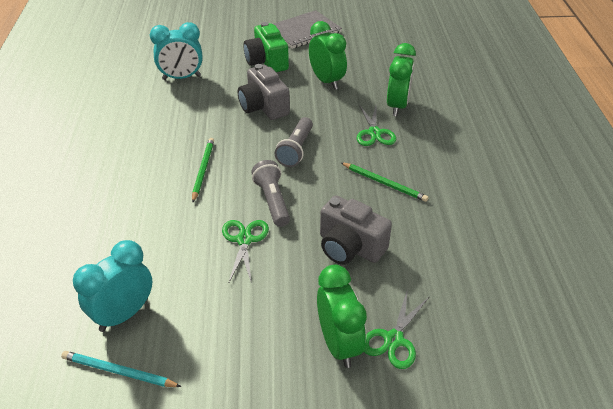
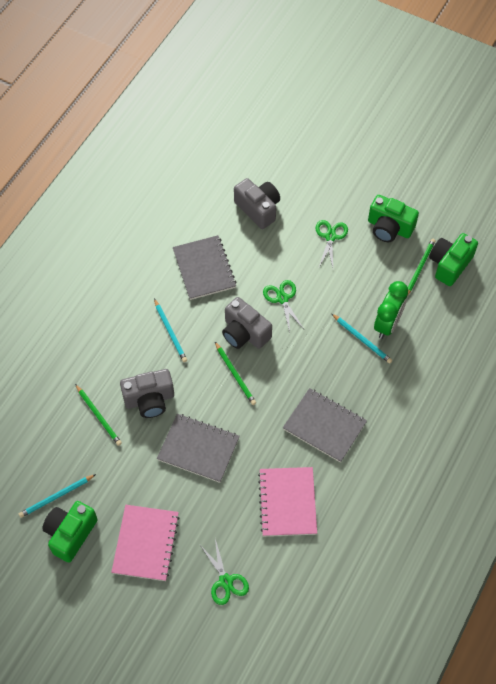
green camera: 1 -> 3
green clock: 3 -> 1
green pencil: 2 -> 3
grey camera: 2 -> 3
grey flashlight: 2 -> 0
grey notebook: 1 -> 3
pink notebook: 0 -> 2
turquoise clock: 2 -> 0
turquoise pencil: 1 -> 3

